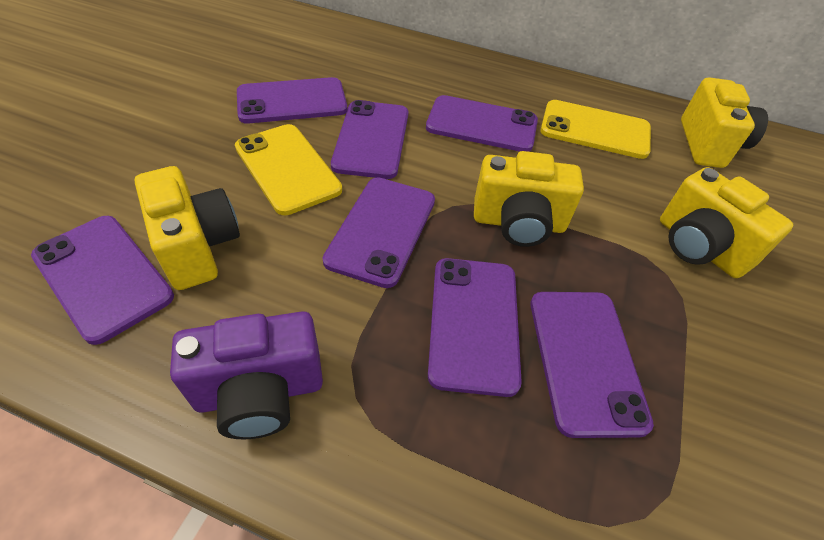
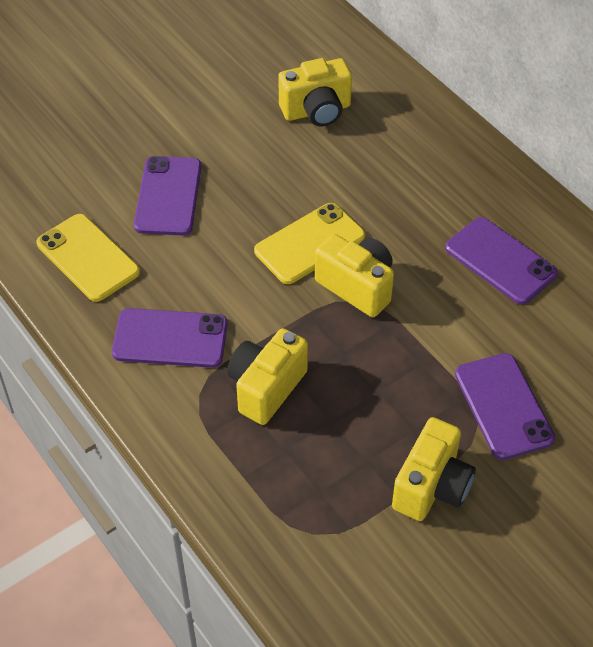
purple camera: 1 -> 0
purple phone: 7 -> 4

